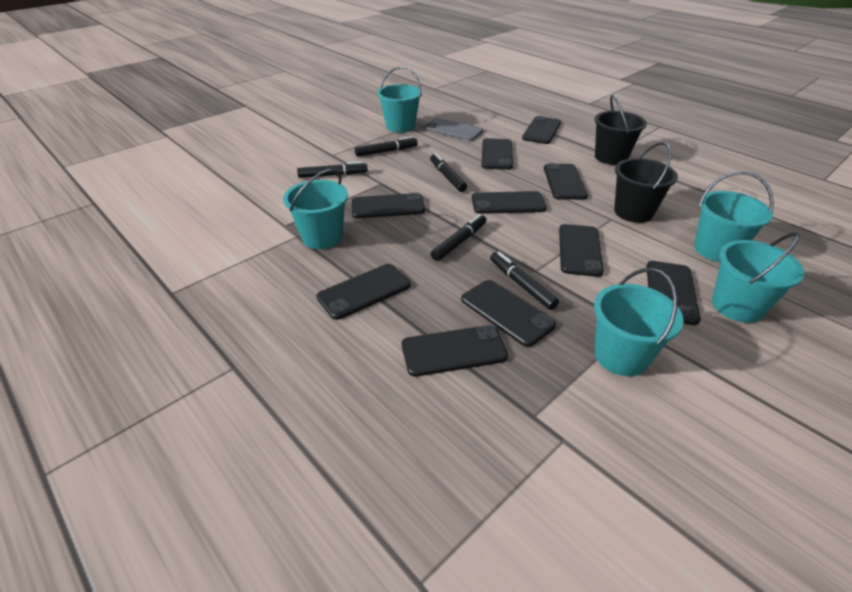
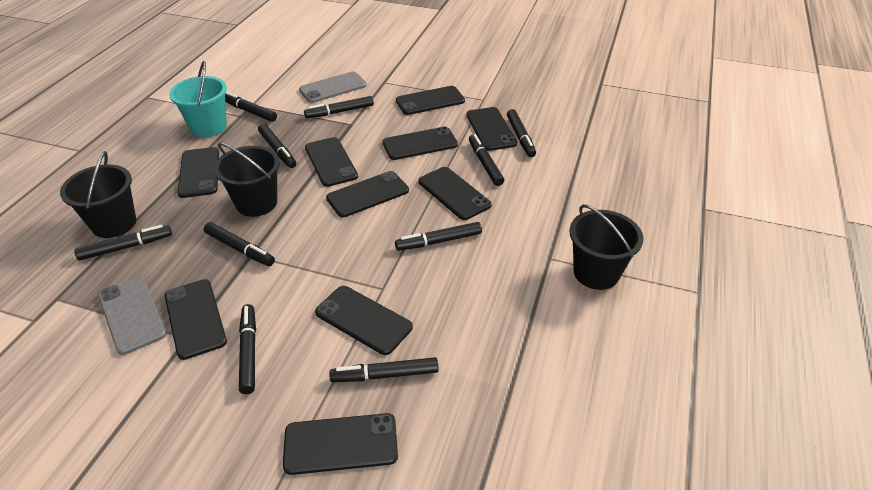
black bucket: 2 -> 3
black marker: 5 -> 10
grey phone: 1 -> 2
turquoise bucket: 5 -> 1

